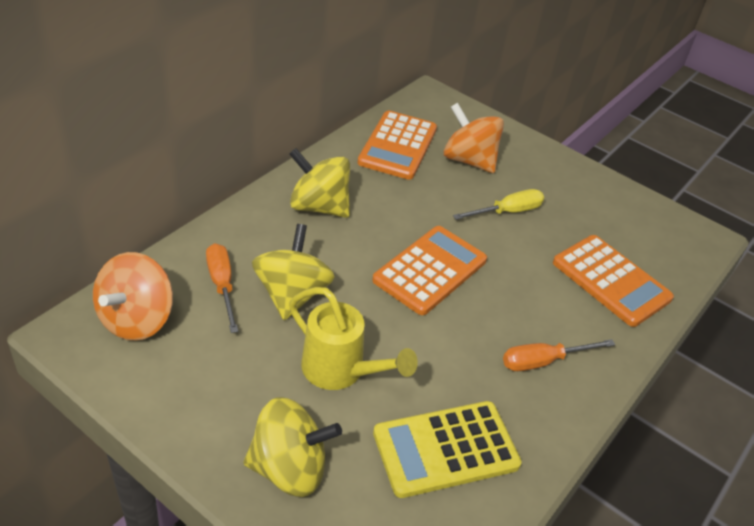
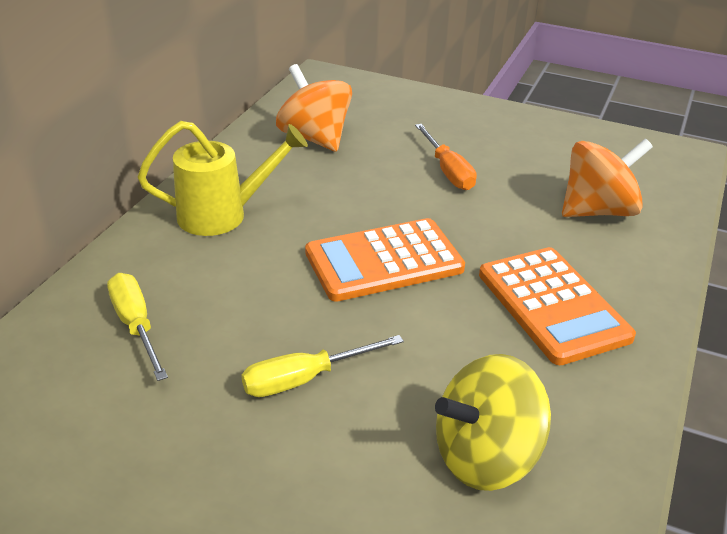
orange calculator: 3 -> 2
orange screwdriver: 2 -> 1
yellow calculator: 1 -> 0
yellow screwdriver: 1 -> 2
yellow spinning top: 3 -> 1

